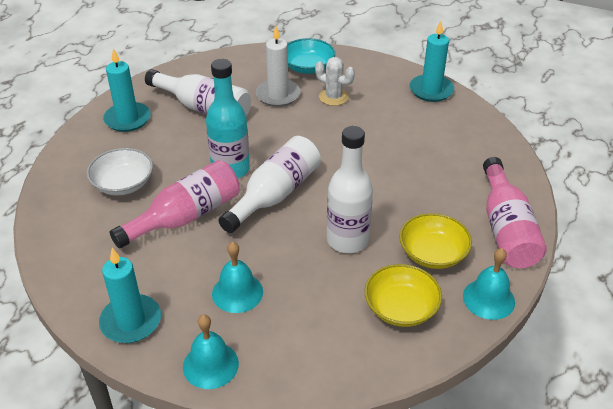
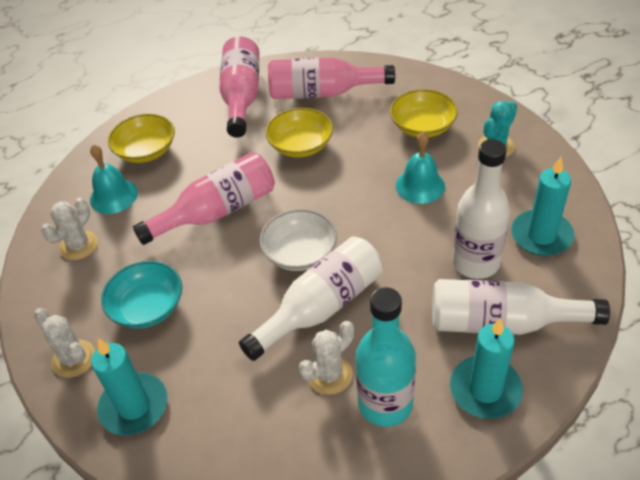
pink bottle: 2 -> 3
turquoise bell: 3 -> 2
turquoise cactus: 0 -> 1
white cactus: 1 -> 3
white candle: 1 -> 0
yellow bowl: 2 -> 3

